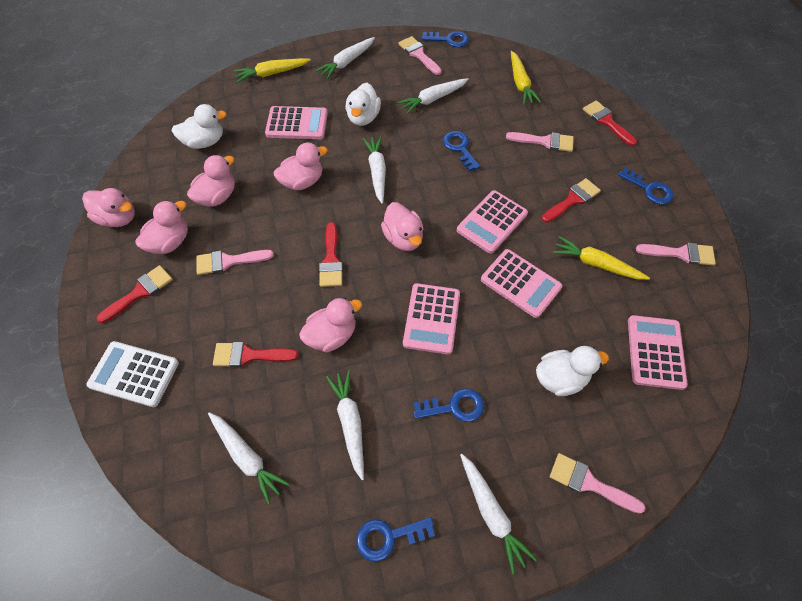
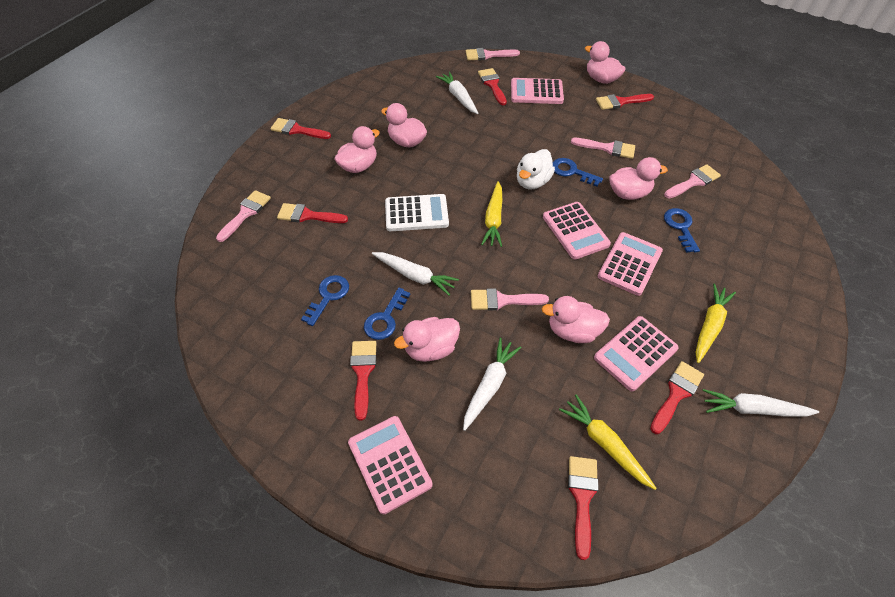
blue key: 5 -> 4
red brush: 5 -> 7
white carrot: 6 -> 4
white duck: 3 -> 1

